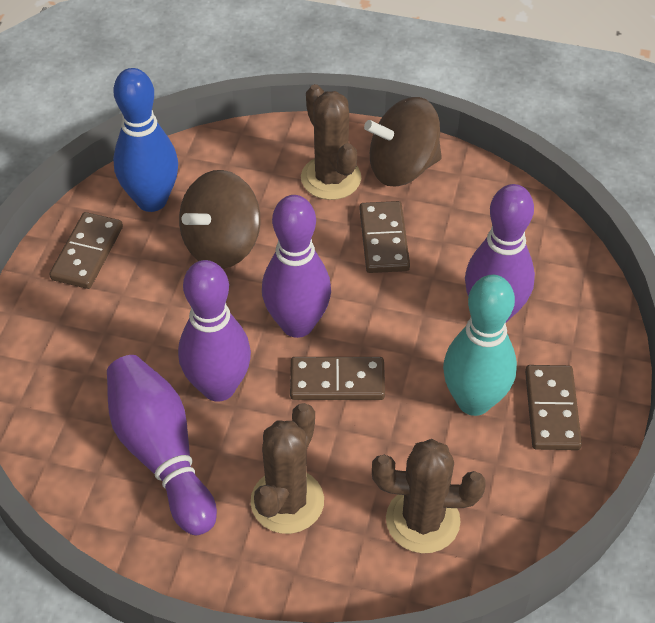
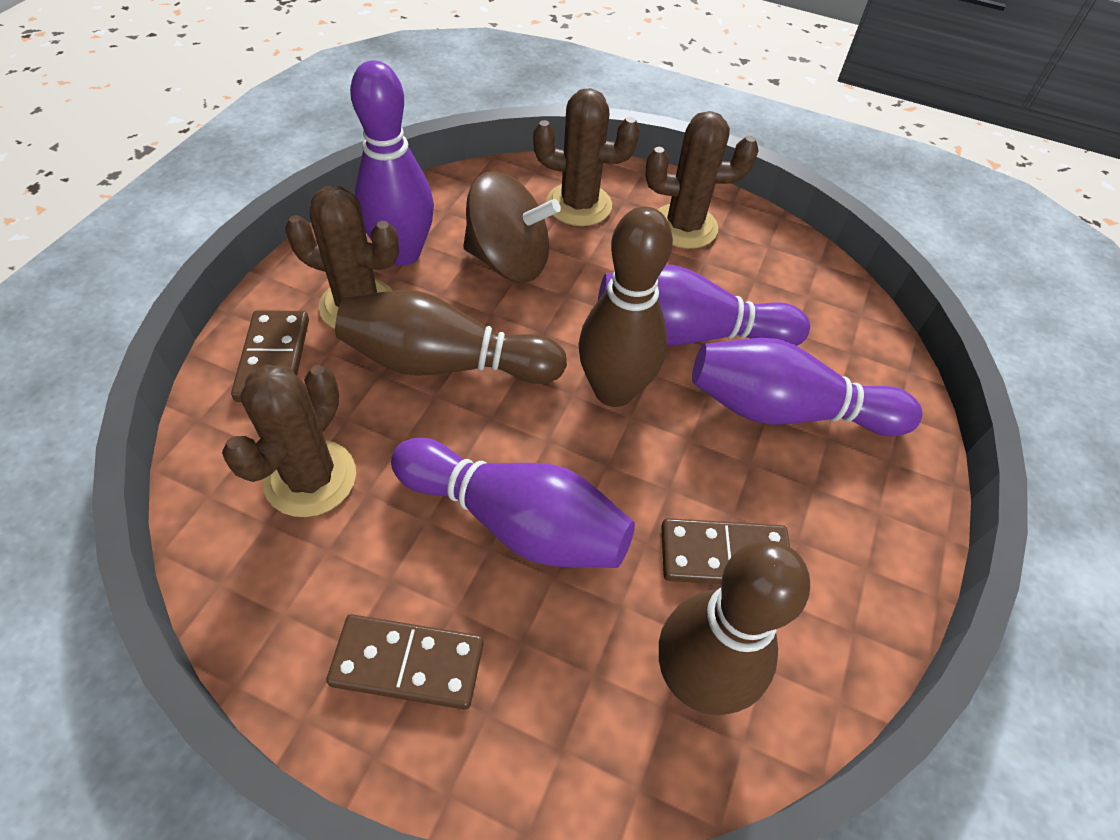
blue bowling pin: 1 -> 0
brown bowling pin: 0 -> 3
brown cactus: 3 -> 4
brown domino: 4 -> 3
brown spinning top: 2 -> 1
turquoise bowling pin: 1 -> 0

